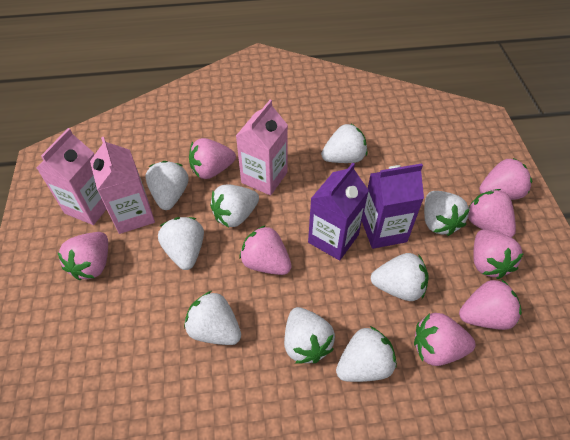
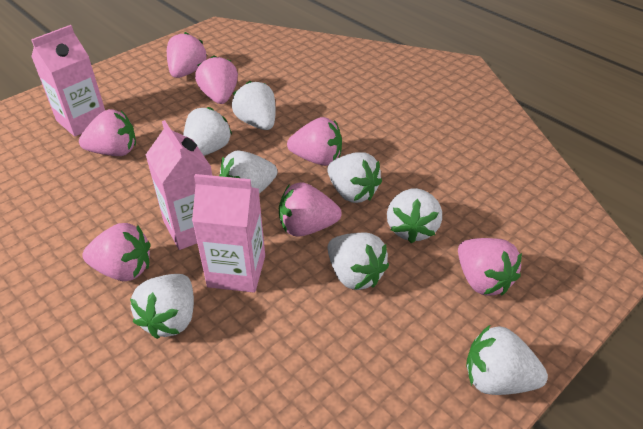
pink strawberry: 8 -> 7
purple carton: 2 -> 0
white strawberry: 9 -> 8

